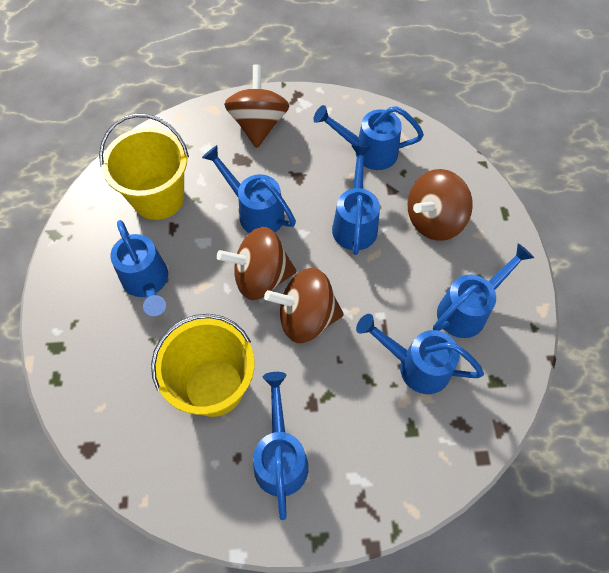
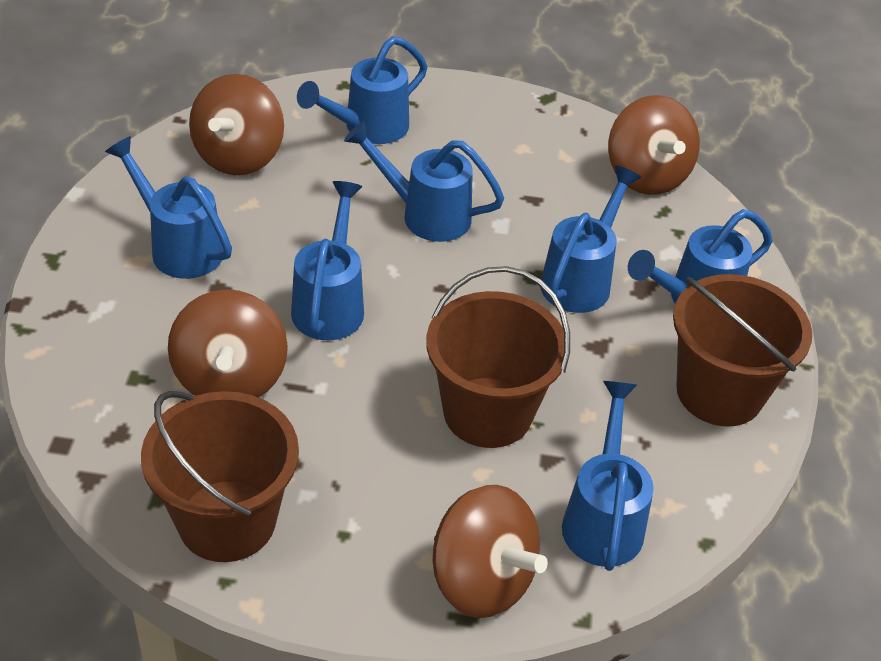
brown bucket: 0 -> 3
yellow bucket: 2 -> 0

